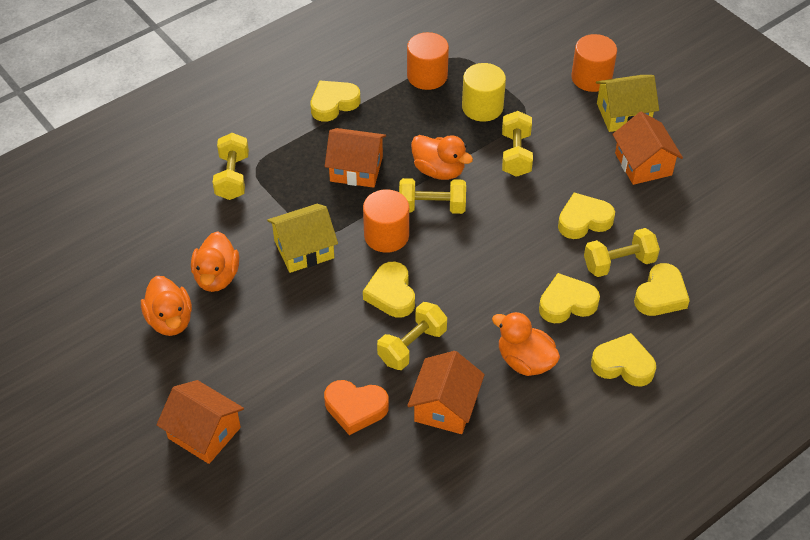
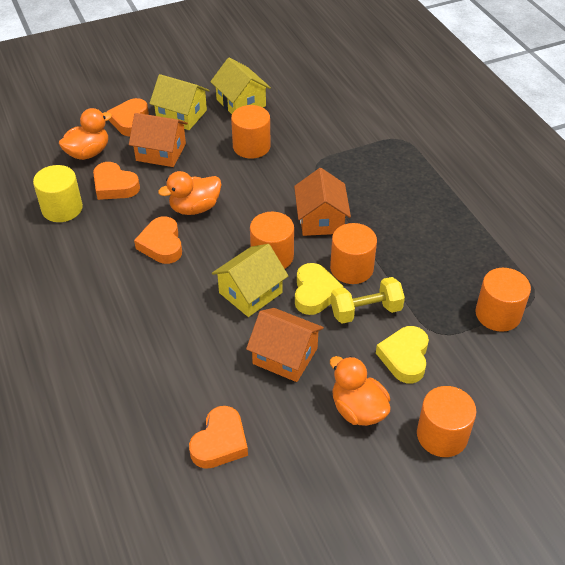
orange cylinder: 3 -> 5
orange duck: 4 -> 3
orange heart: 1 -> 4
orange house: 4 -> 3
yellow dumbbell: 5 -> 1
yellow heart: 6 -> 2
yellow house: 2 -> 3

